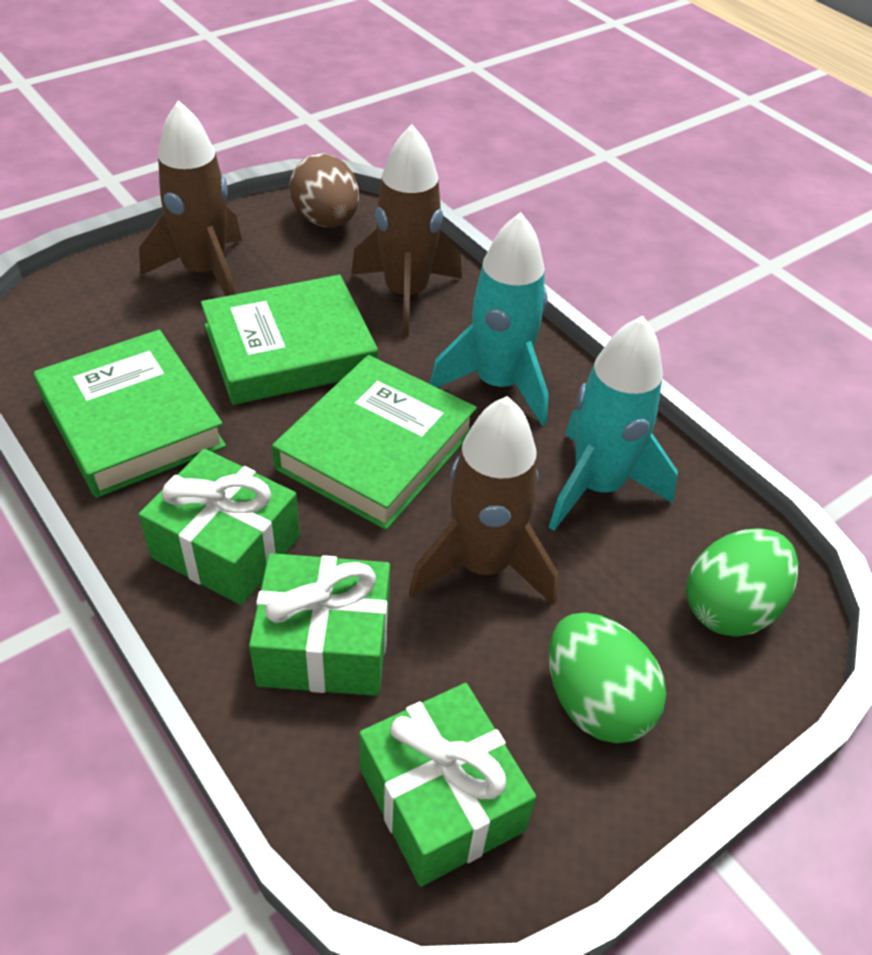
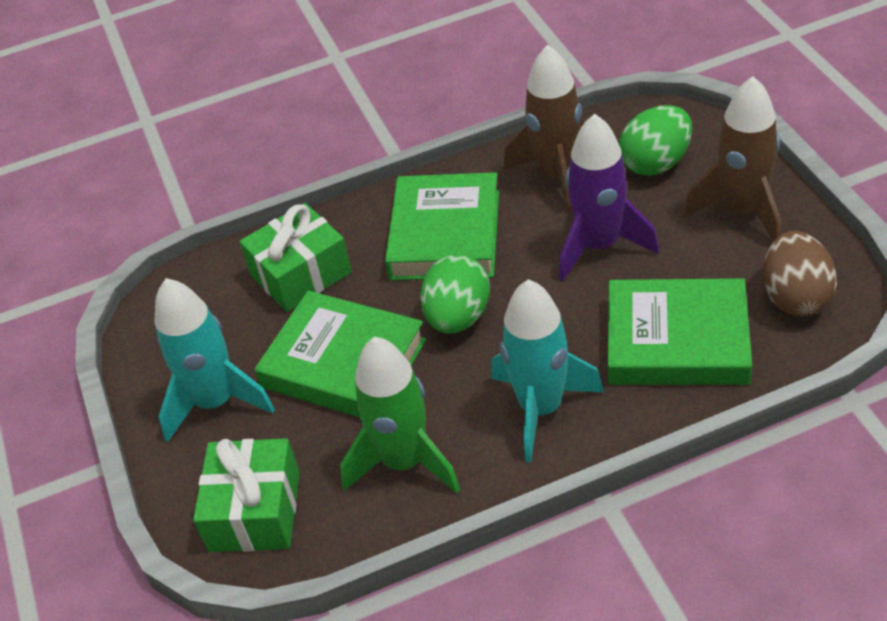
brown rocket: 3 -> 2
green gift: 3 -> 2
green rocket: 0 -> 1
purple rocket: 0 -> 1

